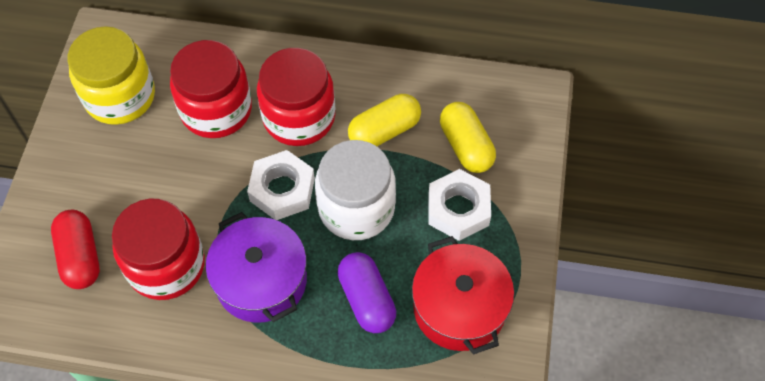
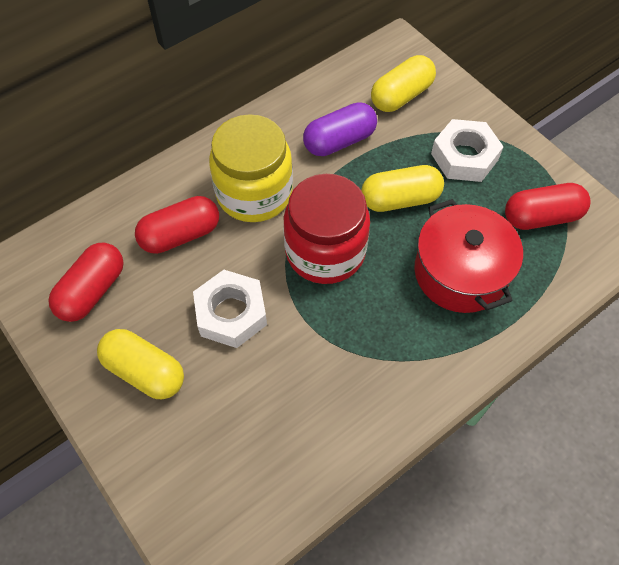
purple pot: 1 -> 0
red capsule: 1 -> 3
red jar: 3 -> 1
white jar: 1 -> 0
yellow capsule: 2 -> 3

